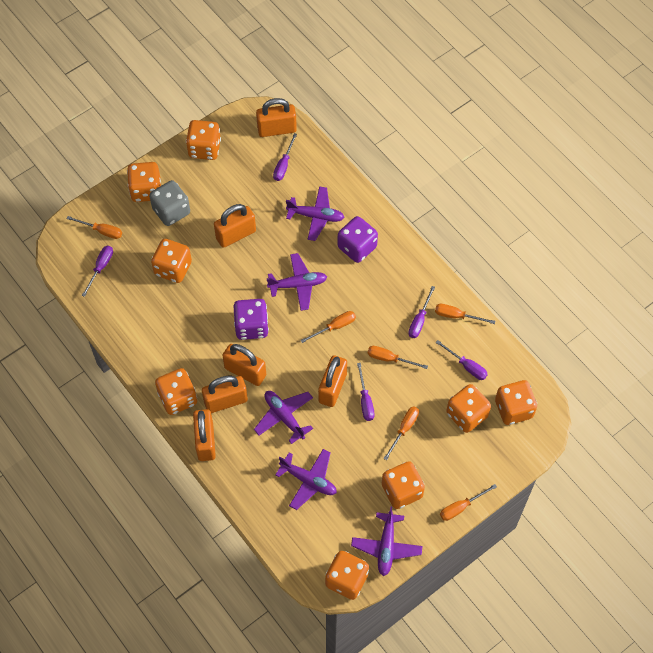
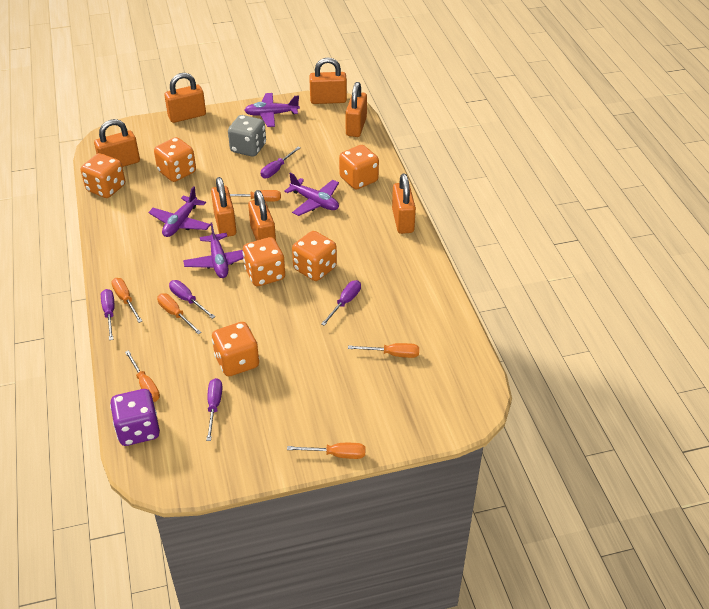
orange dice: 8 -> 6
orange padlock: 6 -> 7
purple dice: 2 -> 1
purple plane: 5 -> 4

